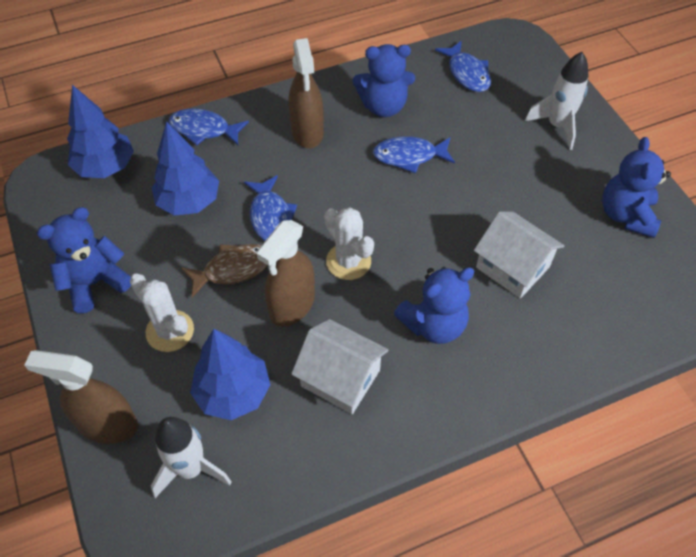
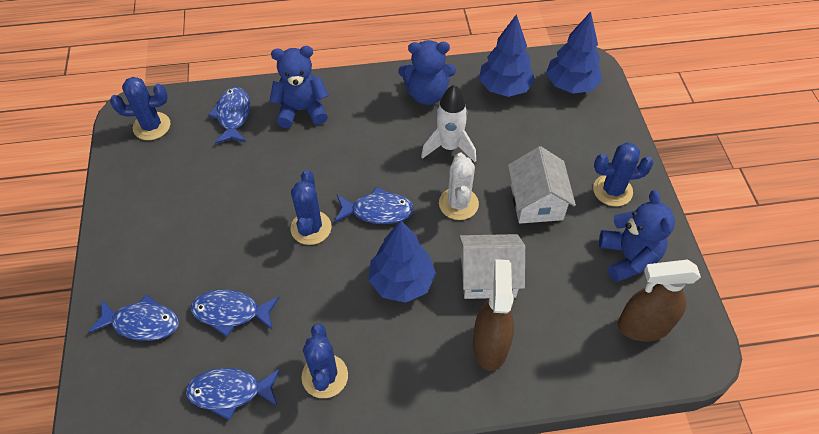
blue cactus: 0 -> 4
blue fish: 4 -> 5
blue teddy bear: 4 -> 3
brown fish: 1 -> 0
brown spray bottle: 3 -> 2
white cactus: 2 -> 1
white rocket: 2 -> 1

